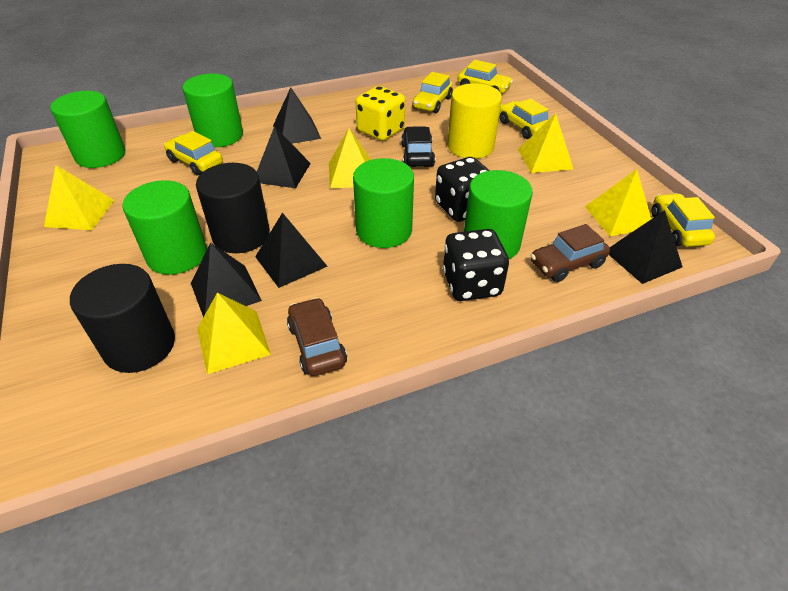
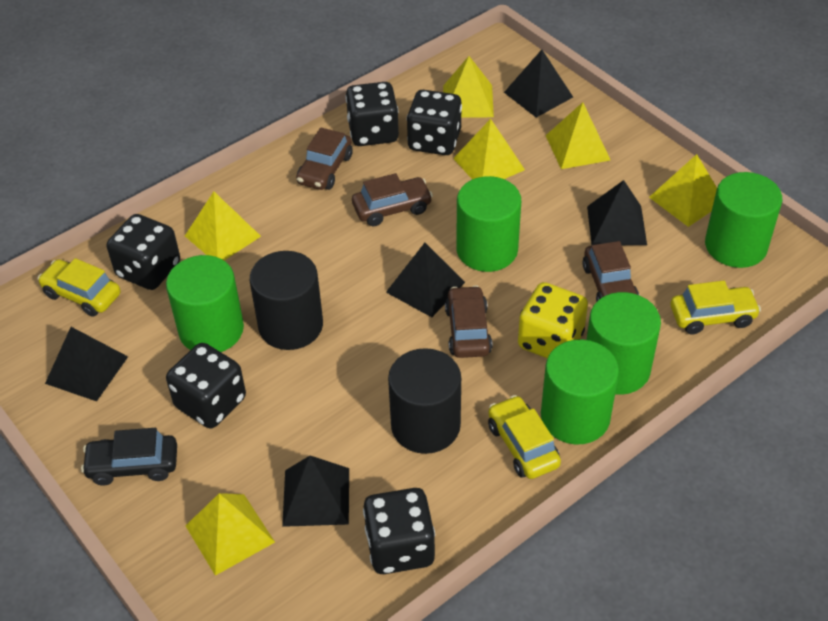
black dice: 2 -> 5
brown car: 2 -> 4
yellow car: 5 -> 3
yellow cylinder: 1 -> 0
yellow pyramid: 5 -> 6

